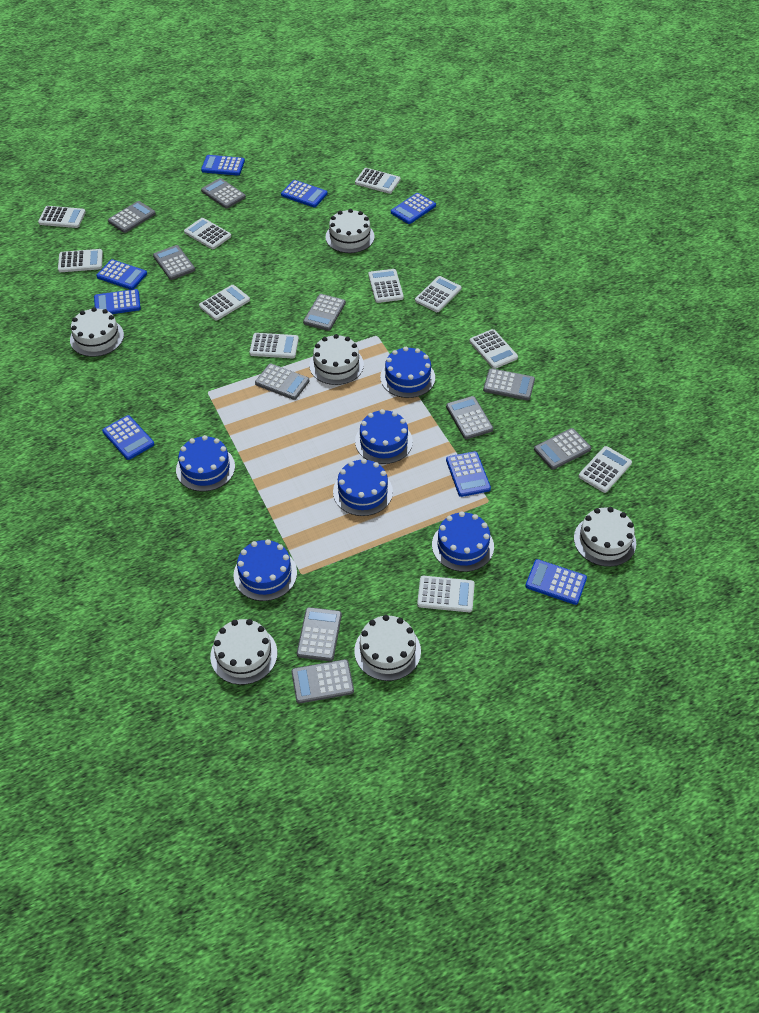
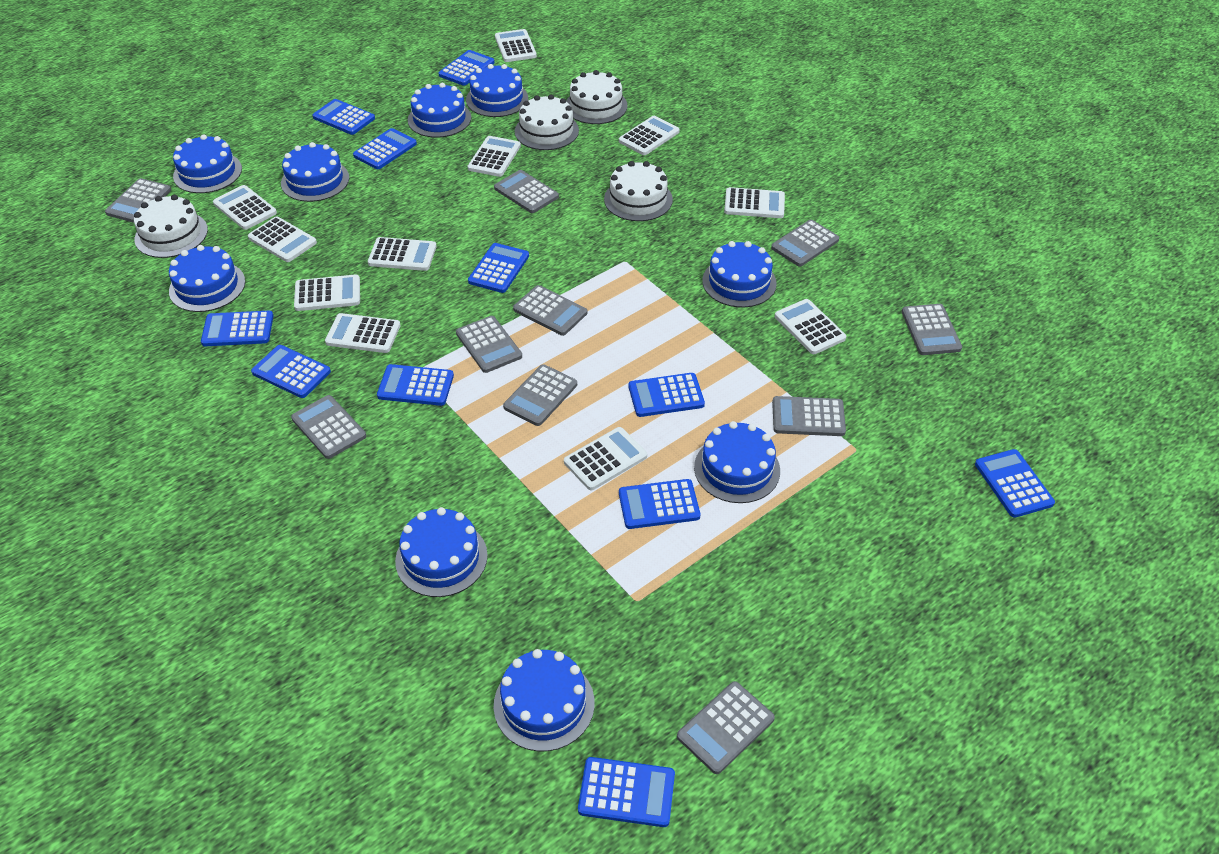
blue cake: 6 -> 9
blue calculator: 8 -> 11
white cake: 6 -> 4

